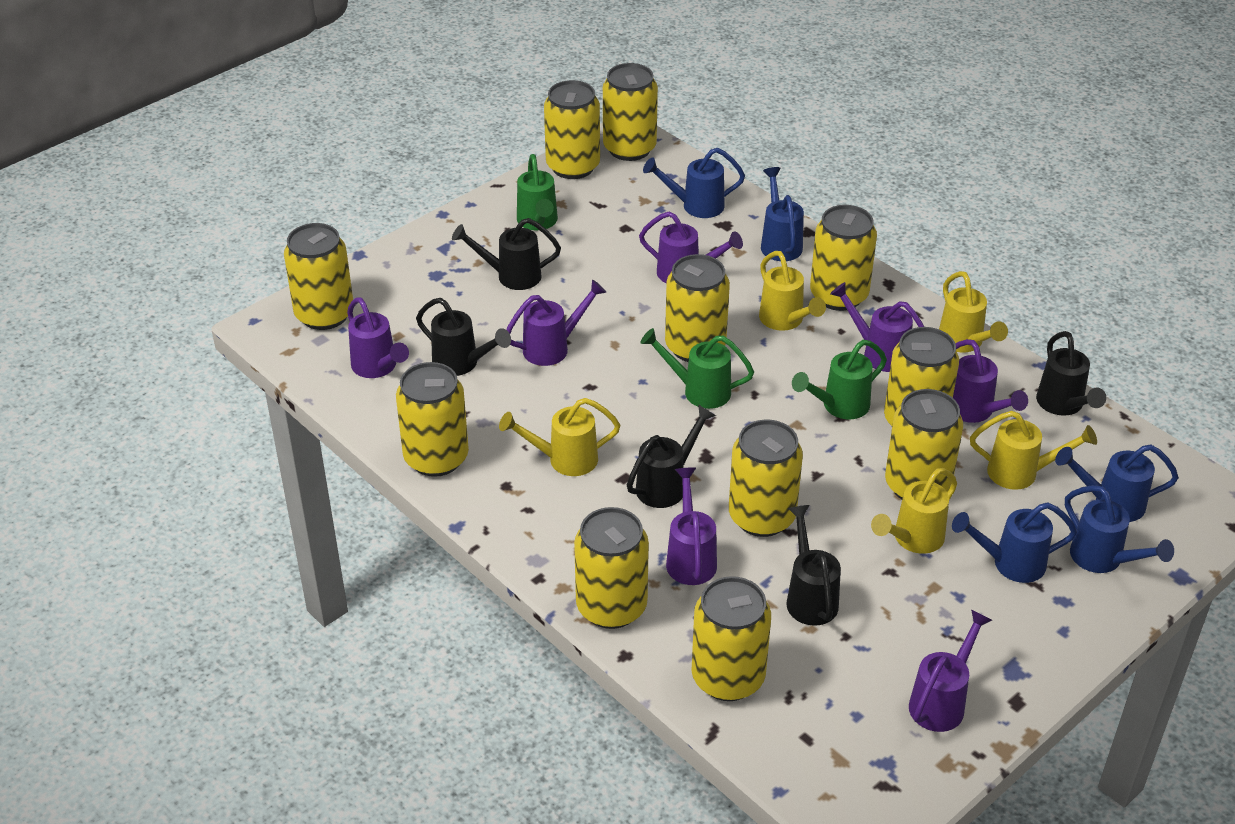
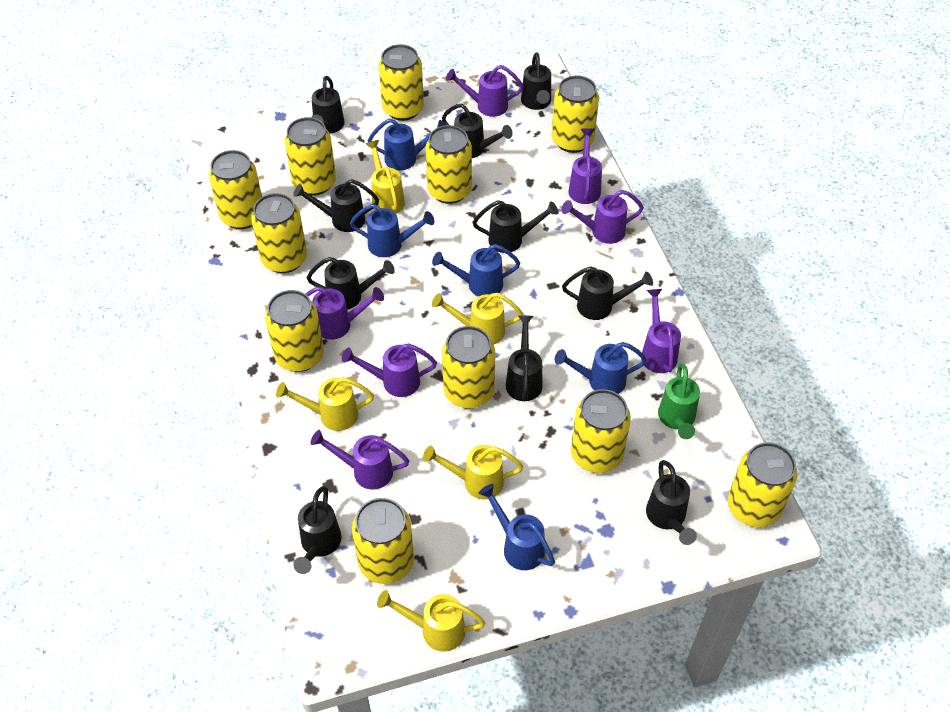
black watering can: 5 -> 10
green watering can: 3 -> 1

